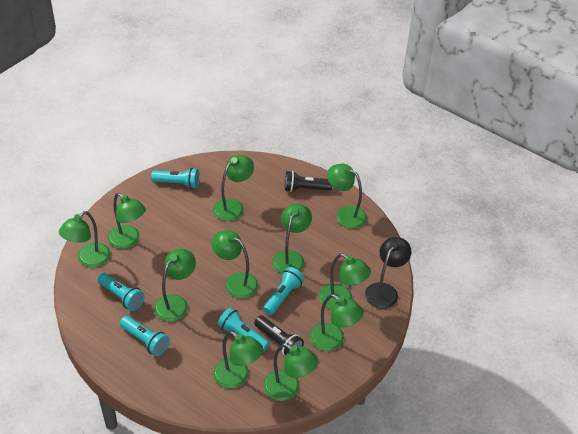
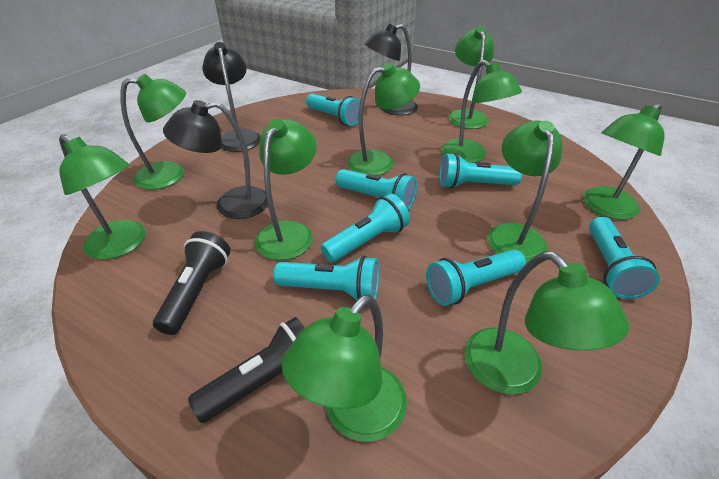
black lamp: 1 -> 3
green lamp: 11 -> 10
turquoise flashlight: 5 -> 7

